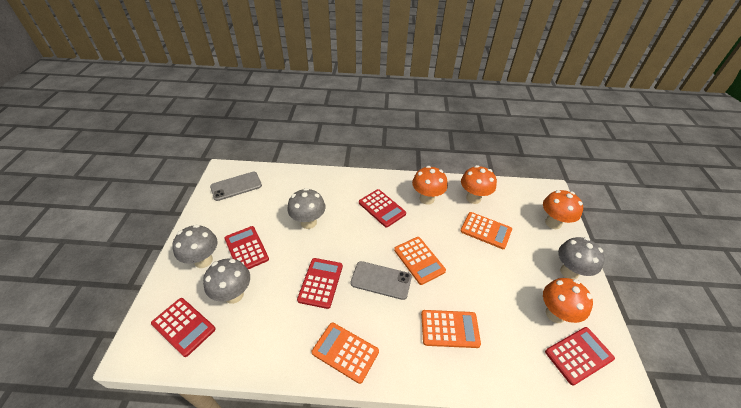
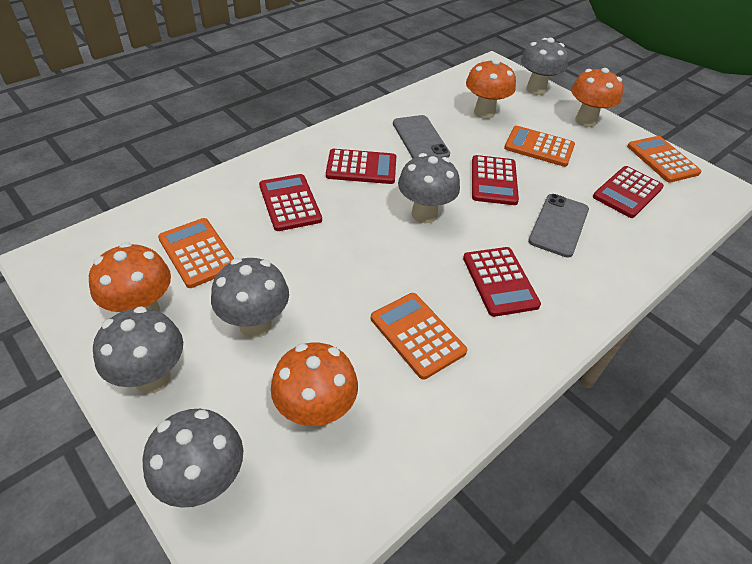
grey mushroom: 4 -> 5

